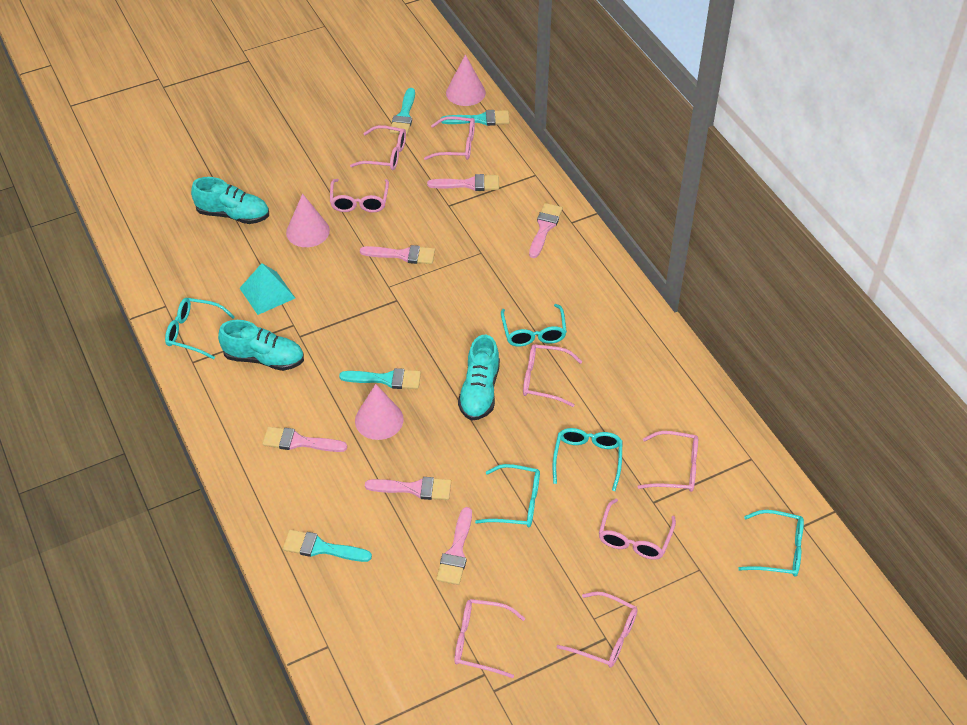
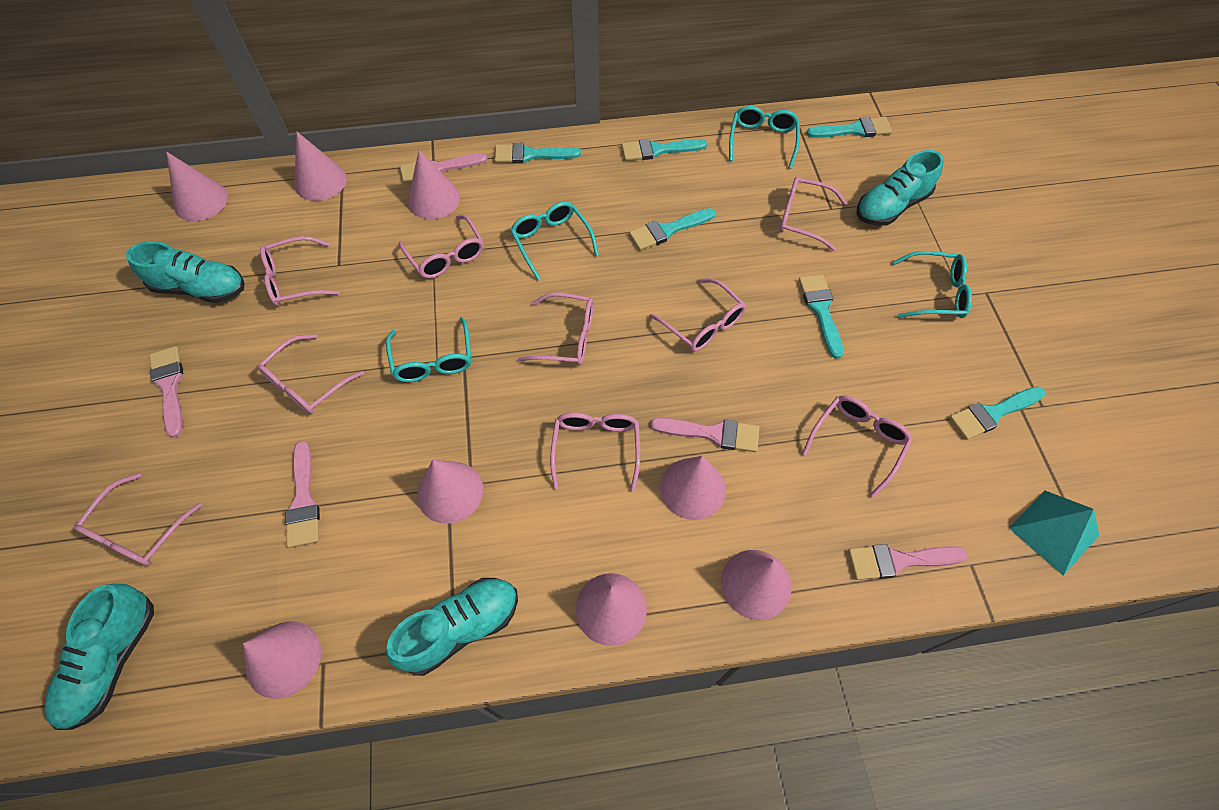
pink brush: 6 -> 5
pink cone: 3 -> 8
pink glasses: 8 -> 9
turquoise brush: 4 -> 6
turquoise glasses: 5 -> 4
turquoise shoe: 3 -> 4

